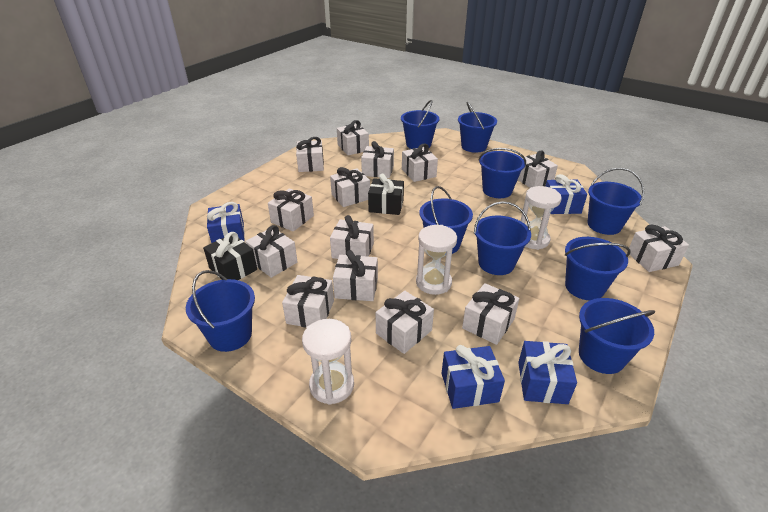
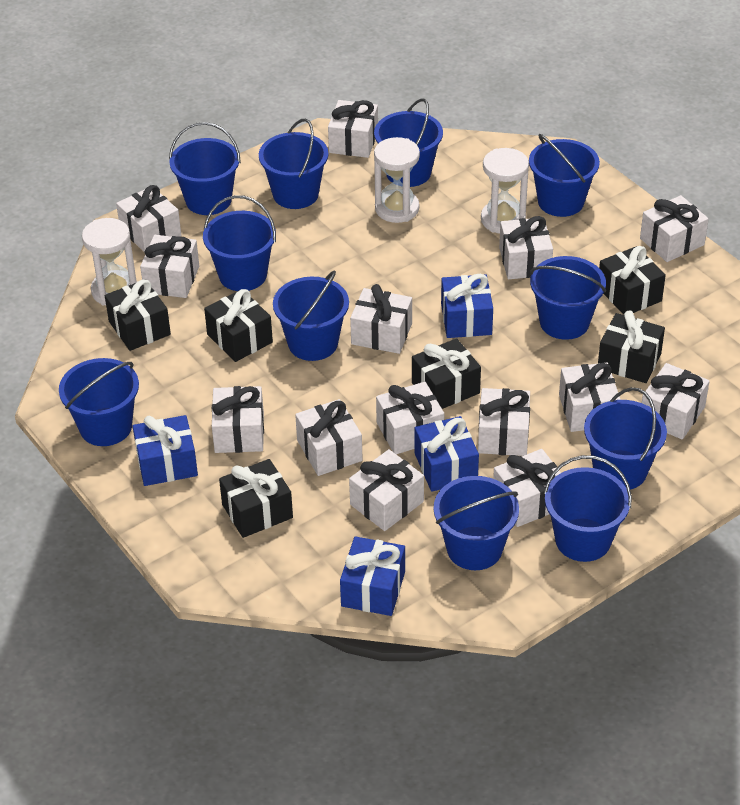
black gift: 2 -> 6
blue bucket: 9 -> 11

